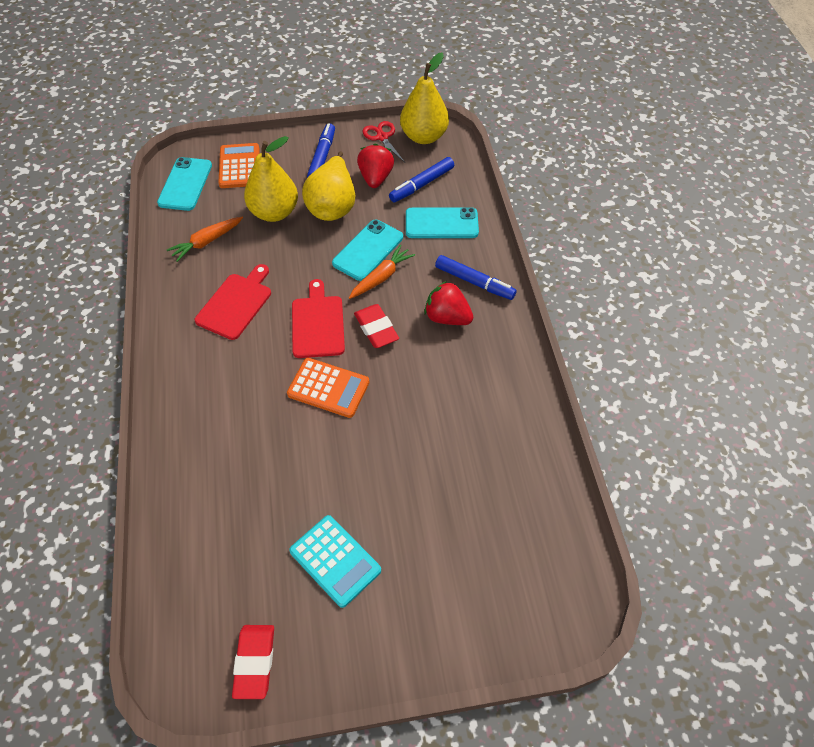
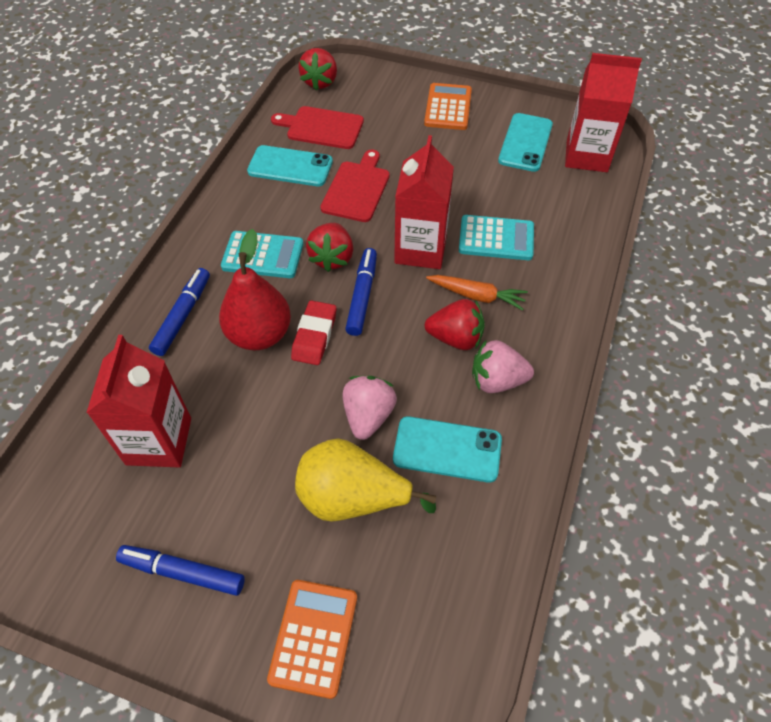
orange carrot: 2 -> 1
pink strawberry: 0 -> 2
red carton: 0 -> 3
red eraser: 2 -> 1
red pear: 0 -> 1
red scissors: 1 -> 0
red strawberry: 2 -> 3
turquoise calculator: 1 -> 2
yellow pear: 3 -> 1

